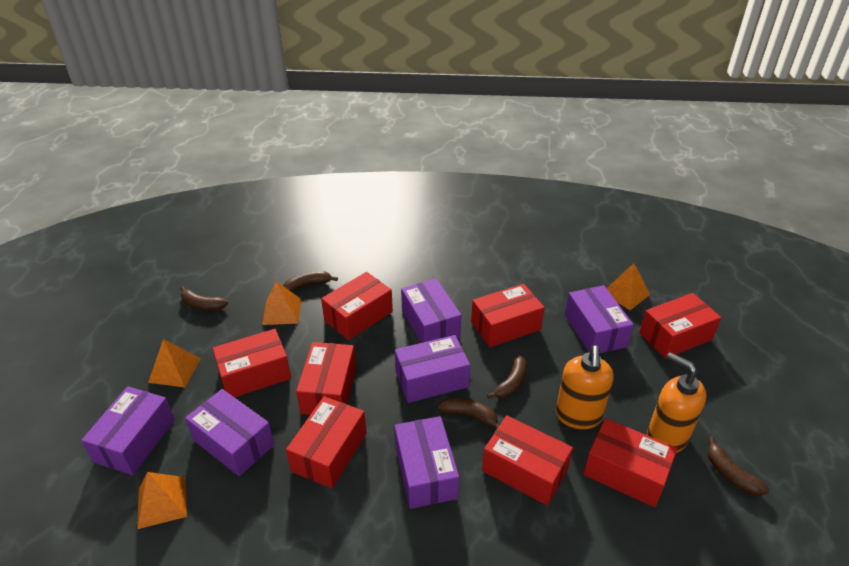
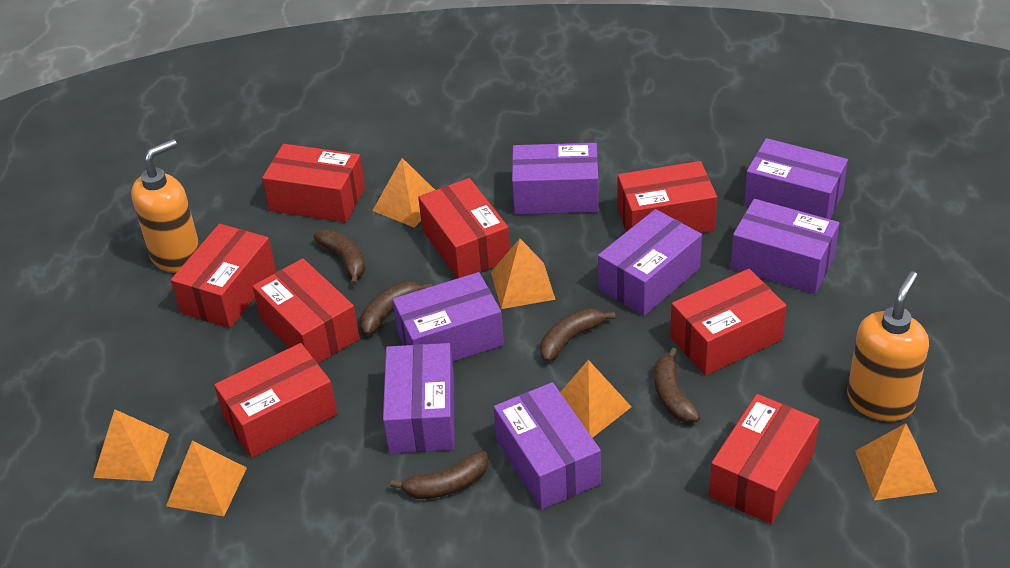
orange pyramid: 4 -> 6
purple box: 6 -> 7

